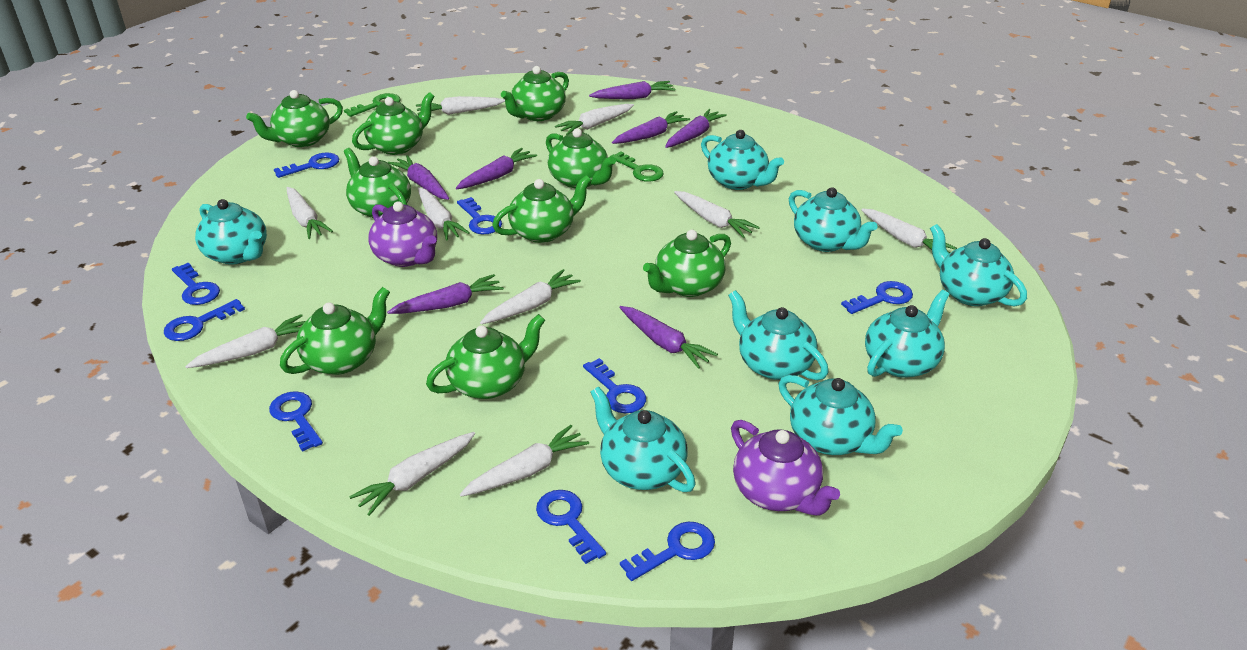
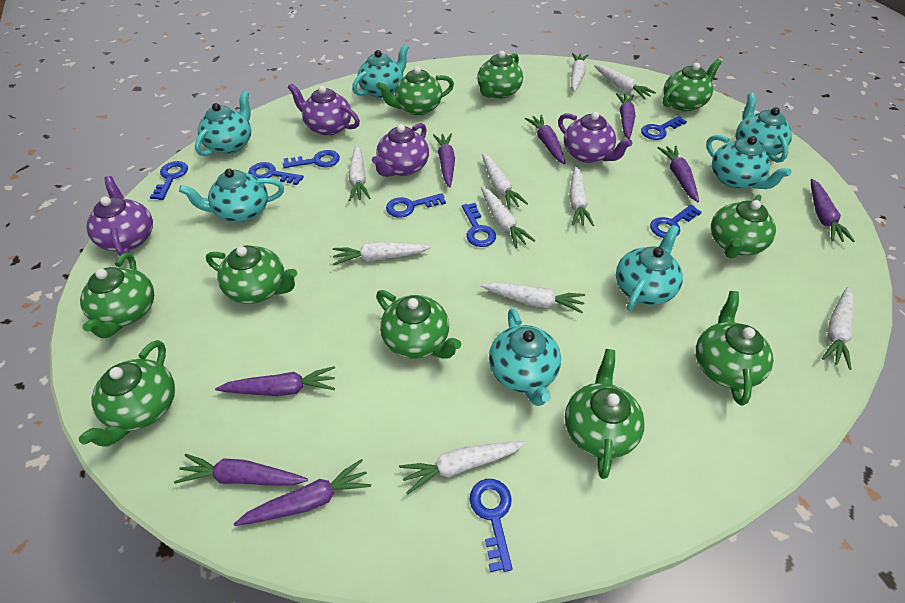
blue key: 9 -> 8
green key: 2 -> 0
green teapot: 9 -> 10
purple carrot: 7 -> 8
purple teapot: 2 -> 4
turquoise teapot: 8 -> 7

